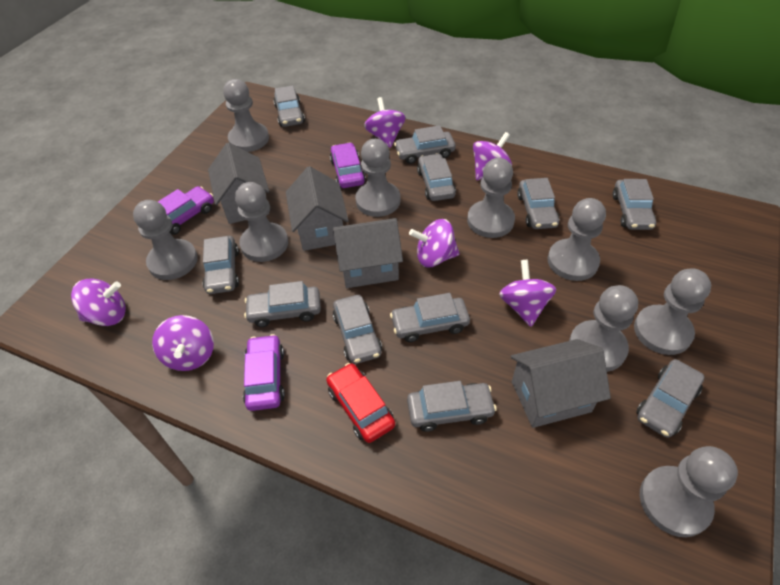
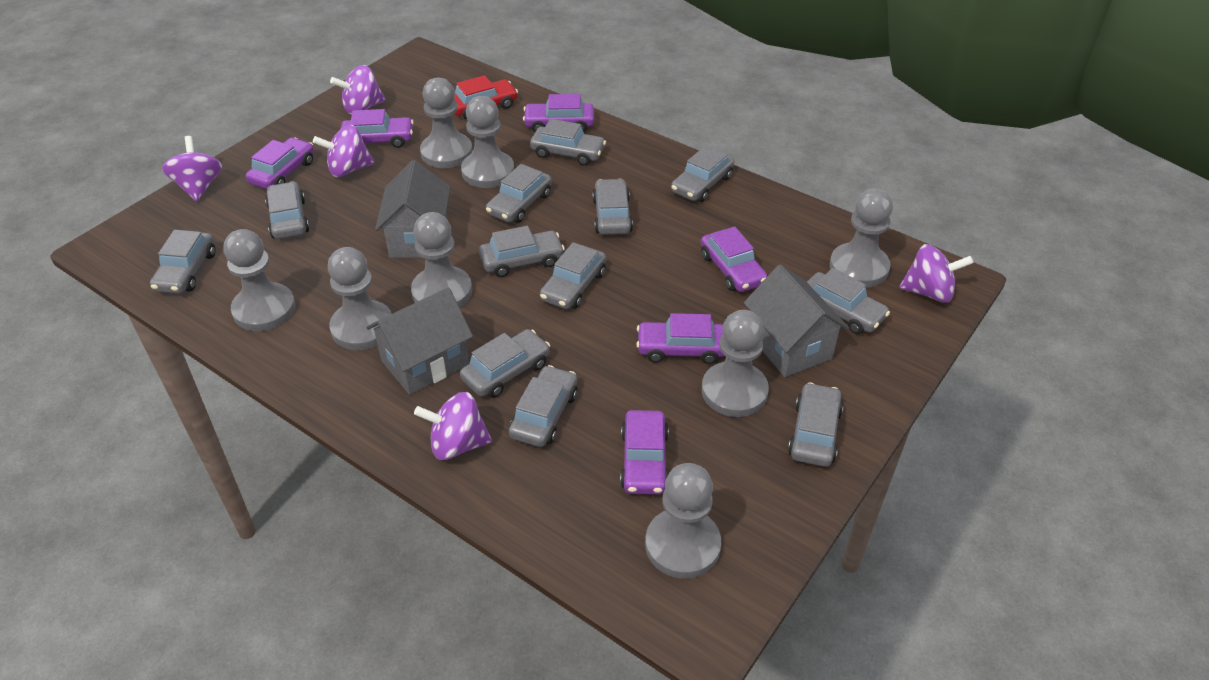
grey car: 11 -> 12
grey house: 4 -> 3
grey pawn: 9 -> 8
purple car: 3 -> 6
purple spinning top: 6 -> 5

